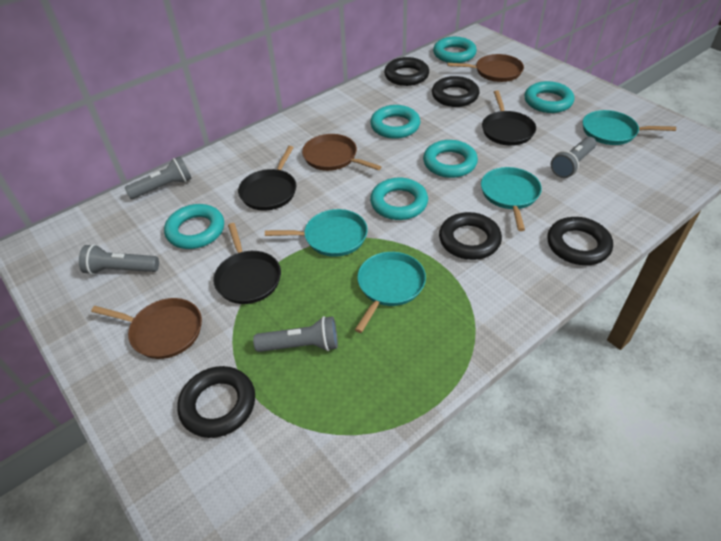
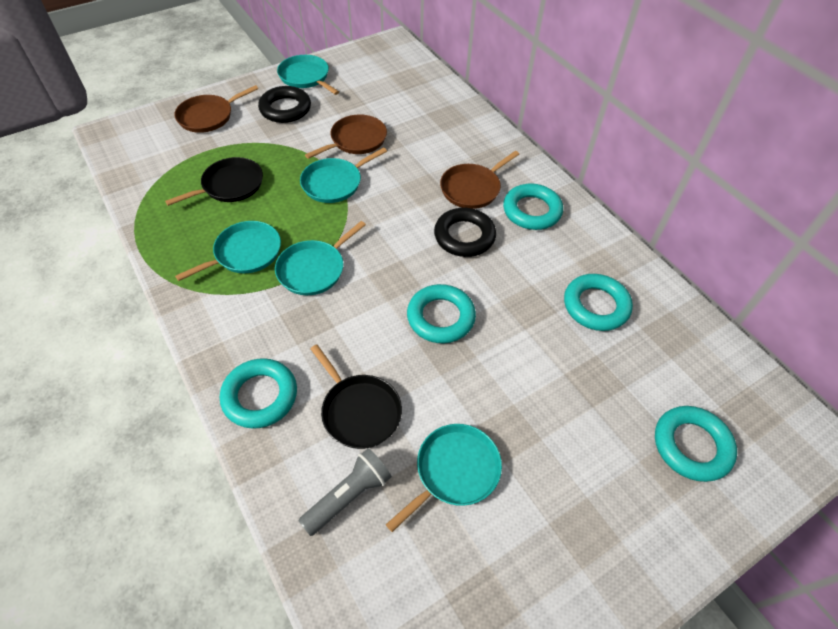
black pan: 3 -> 2
black ring: 5 -> 2
grey flashlight: 4 -> 1
turquoise pan: 4 -> 5
turquoise ring: 6 -> 5

